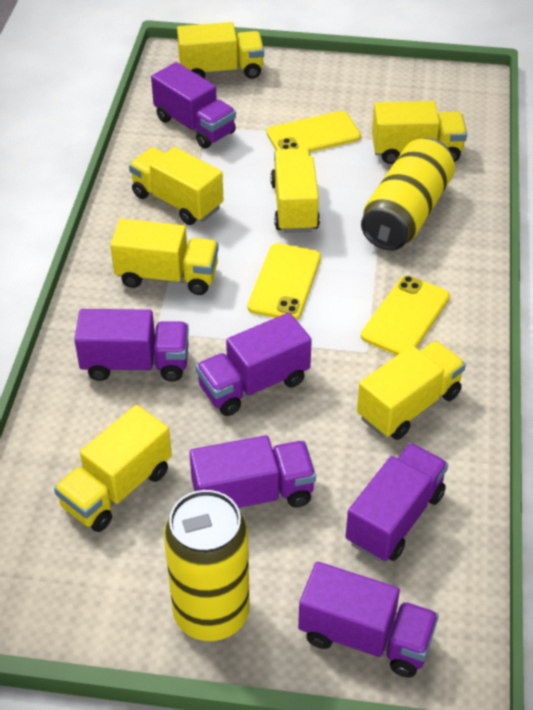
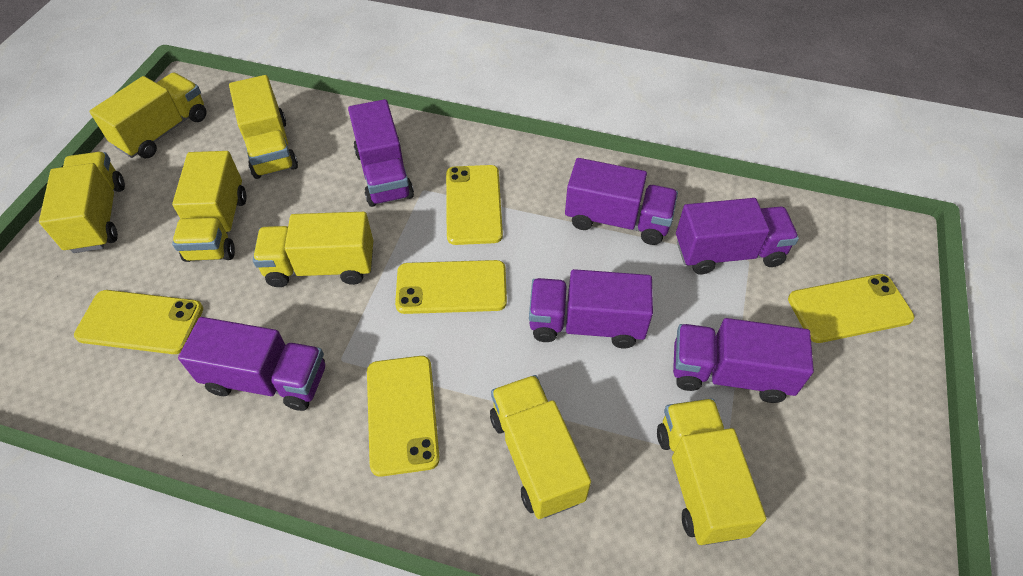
yellow can: 2 -> 0
yellow phone: 3 -> 5

